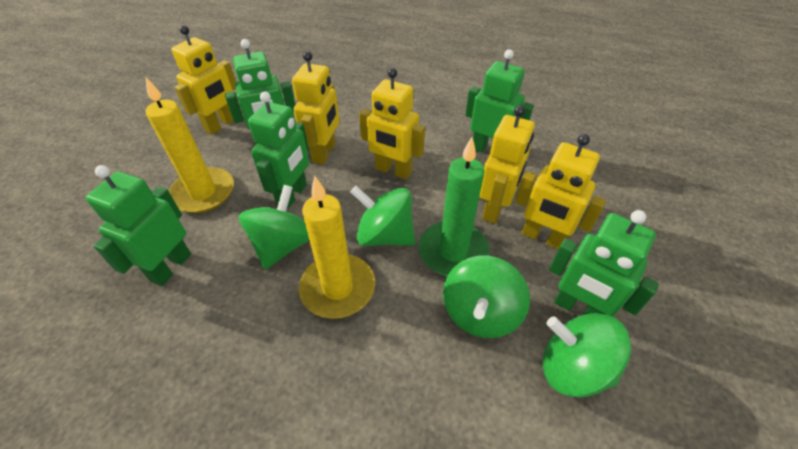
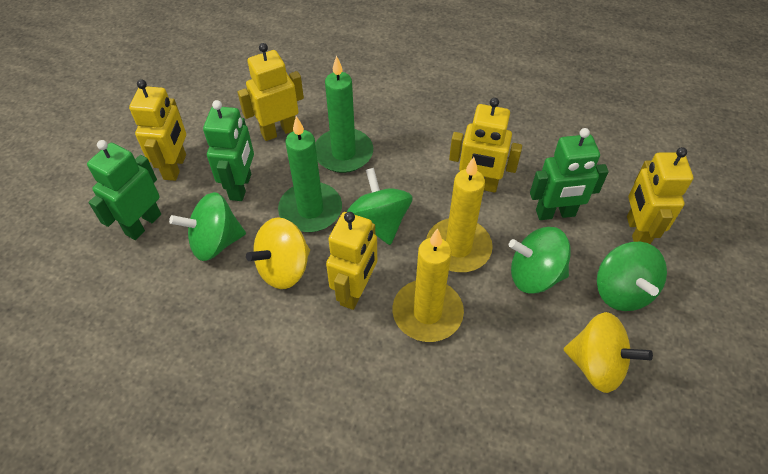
green candle: 1 -> 2
green robot: 5 -> 3
yellow spinning top: 0 -> 2

